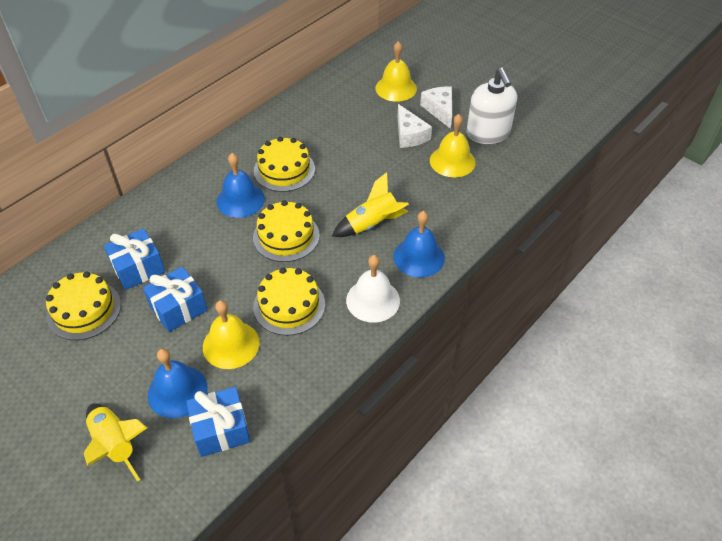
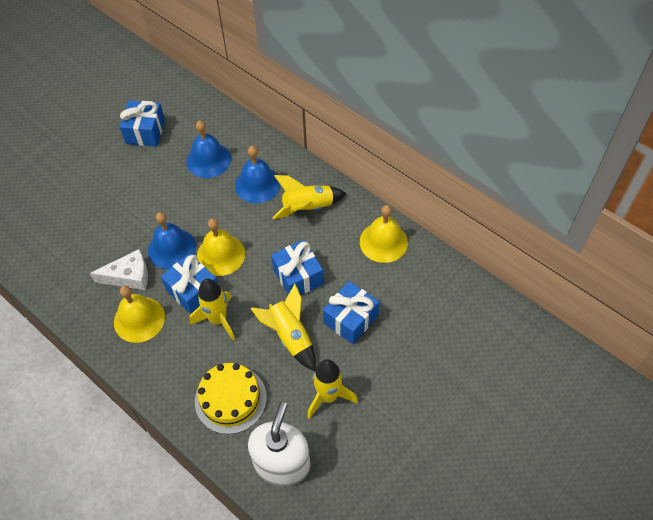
blue gift: 3 -> 4
white bell: 1 -> 0
white cheese: 2 -> 1
yellow cake: 4 -> 1
yellow rocket: 2 -> 4

